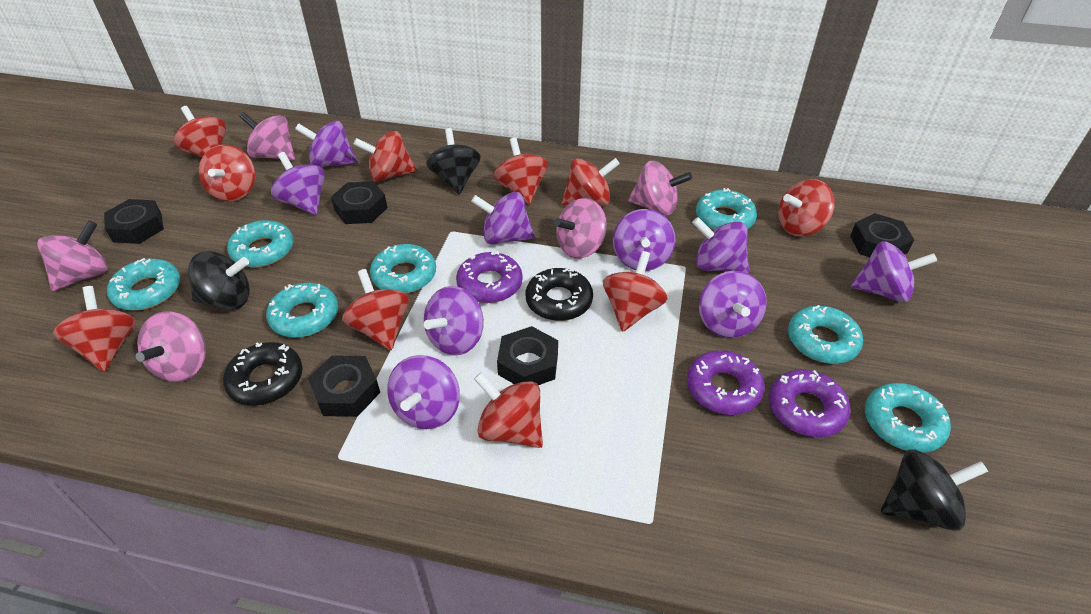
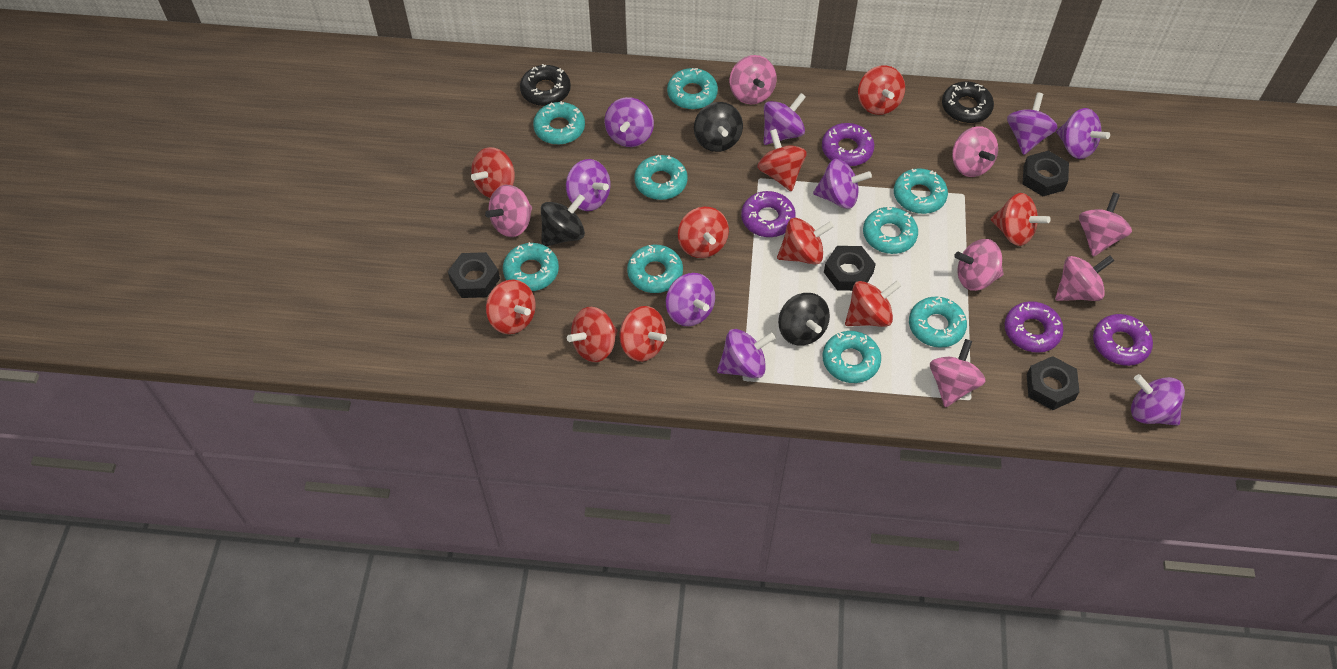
black nut: 5 -> 4
pink spinning top: 5 -> 7
purple donut: 3 -> 4
turquoise donut: 7 -> 9

